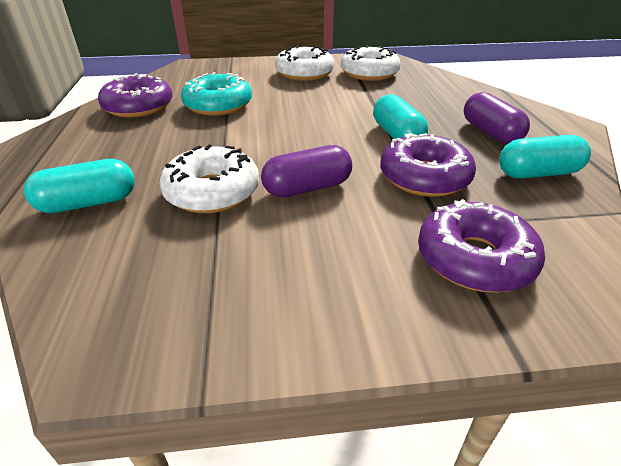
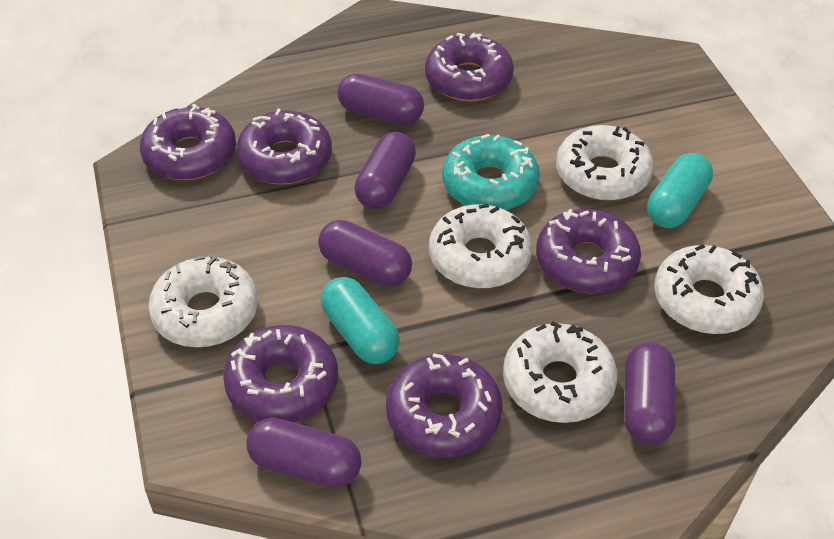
purple capsule: 2 -> 5
purple donut: 3 -> 6
turquoise capsule: 3 -> 2
white donut: 3 -> 5

